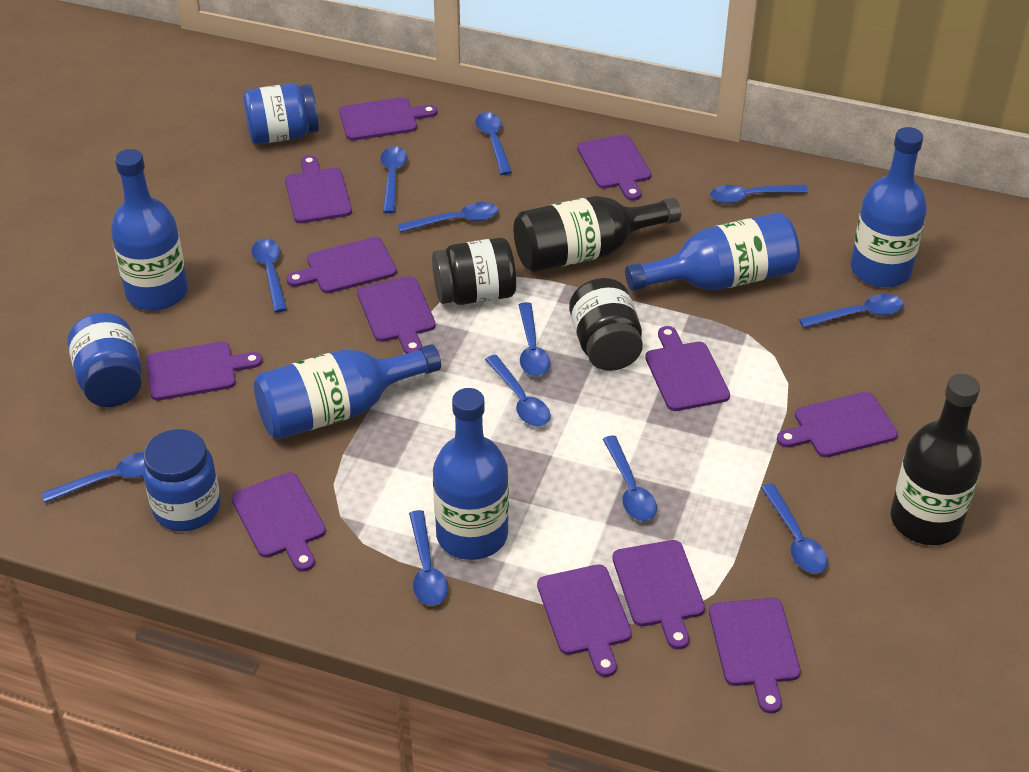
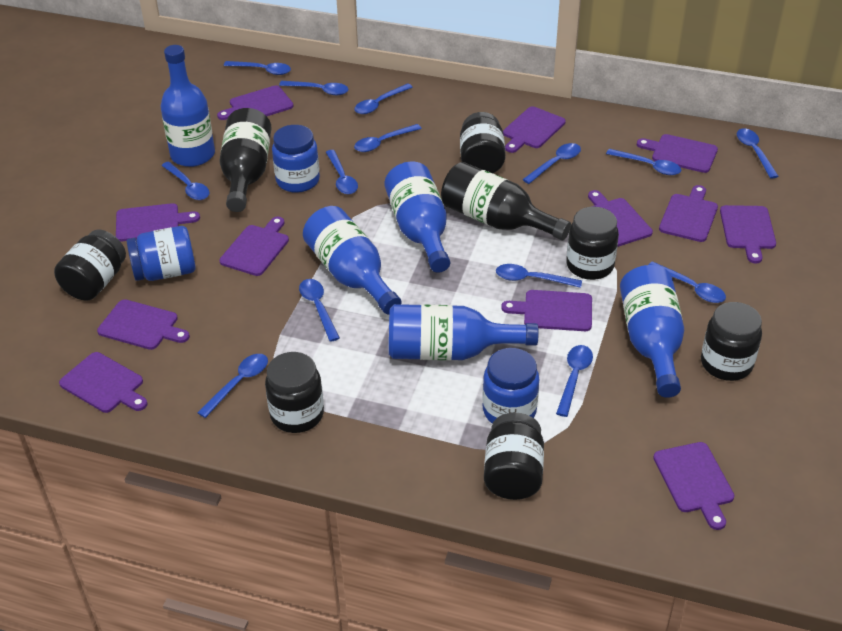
black jar: 2 -> 6
blue spoon: 12 -> 14

